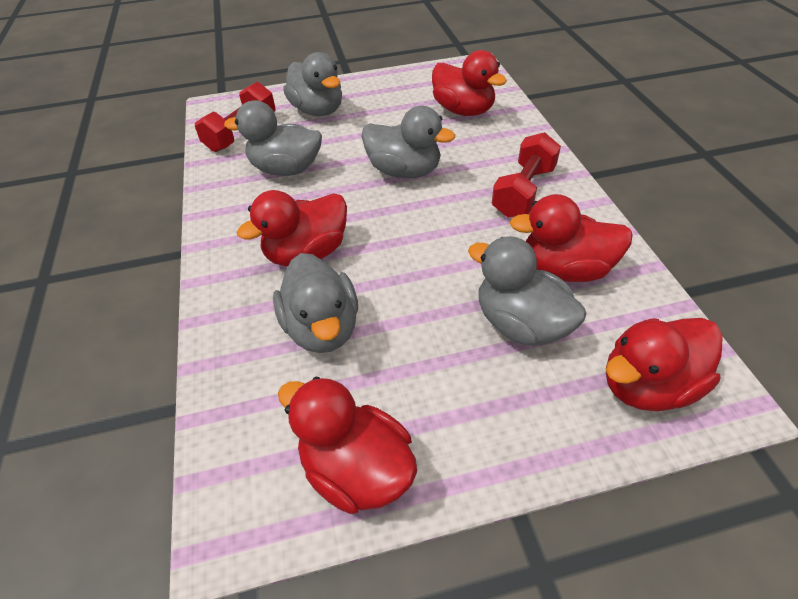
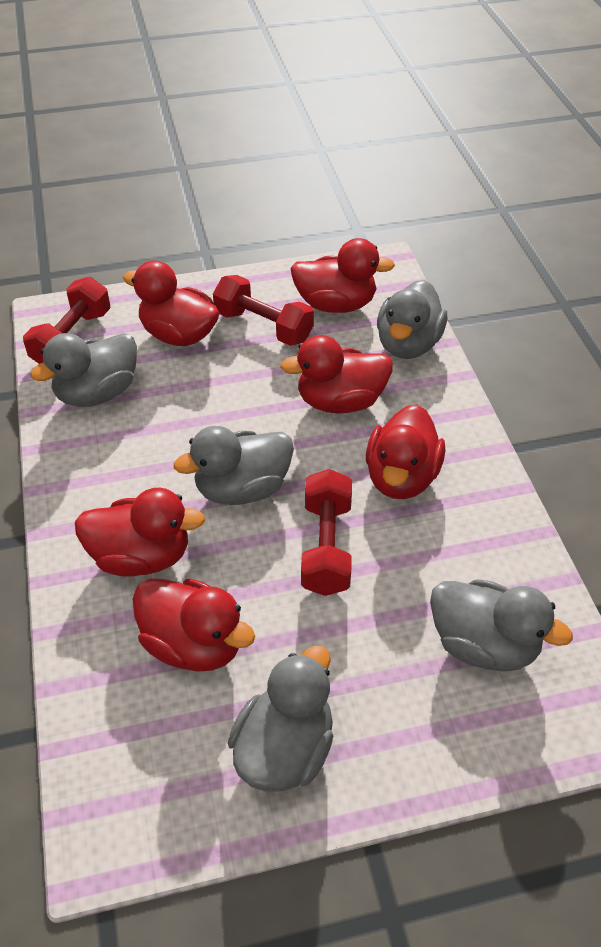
red duck: 5 -> 6
red dumbbell: 2 -> 3

